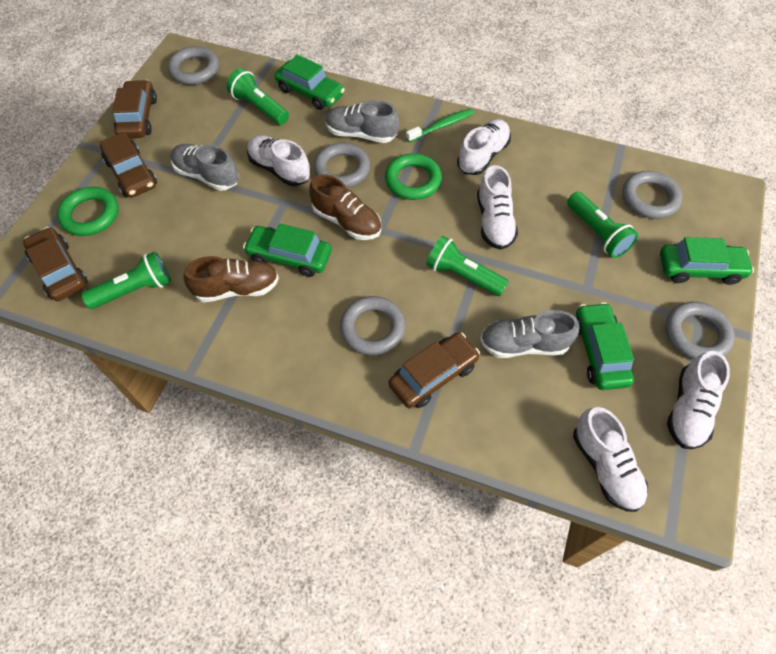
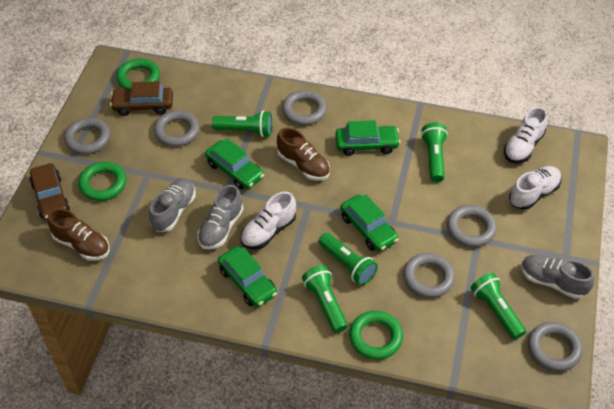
brown car: 4 -> 2
green flashlight: 4 -> 5
green ring: 2 -> 3
green toothbrush: 1 -> 0
grey ring: 5 -> 6
white shoe: 5 -> 3

